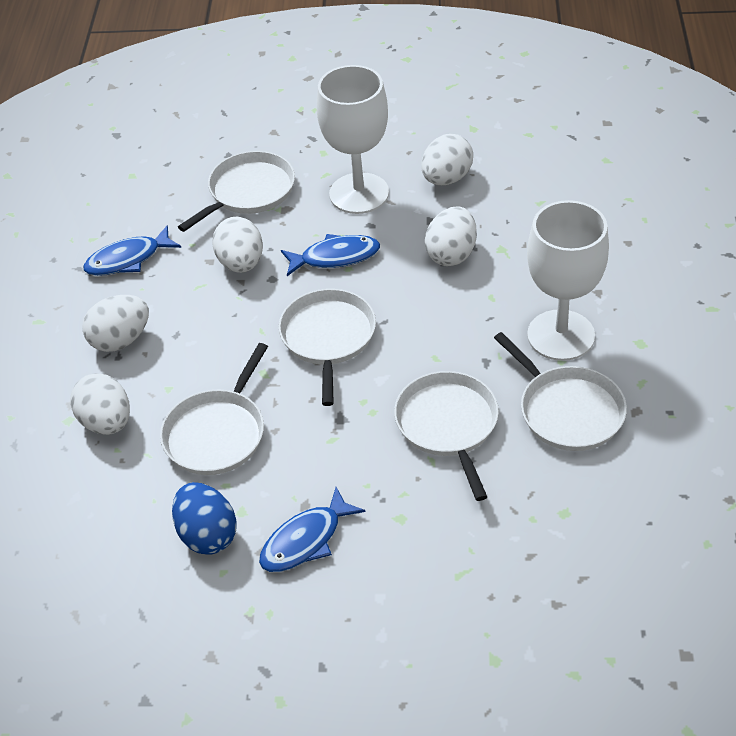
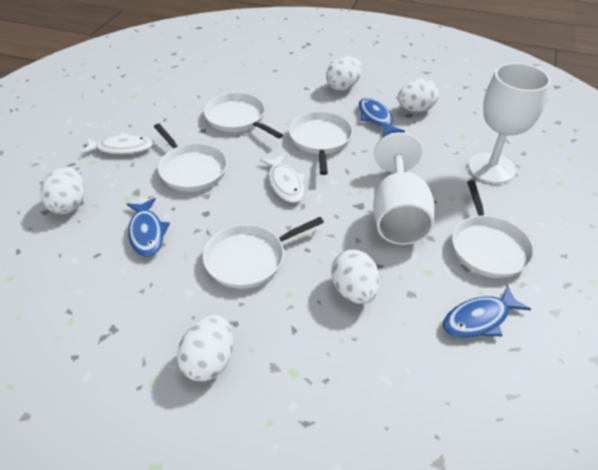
blue egg: 1 -> 0
white fish: 0 -> 2

